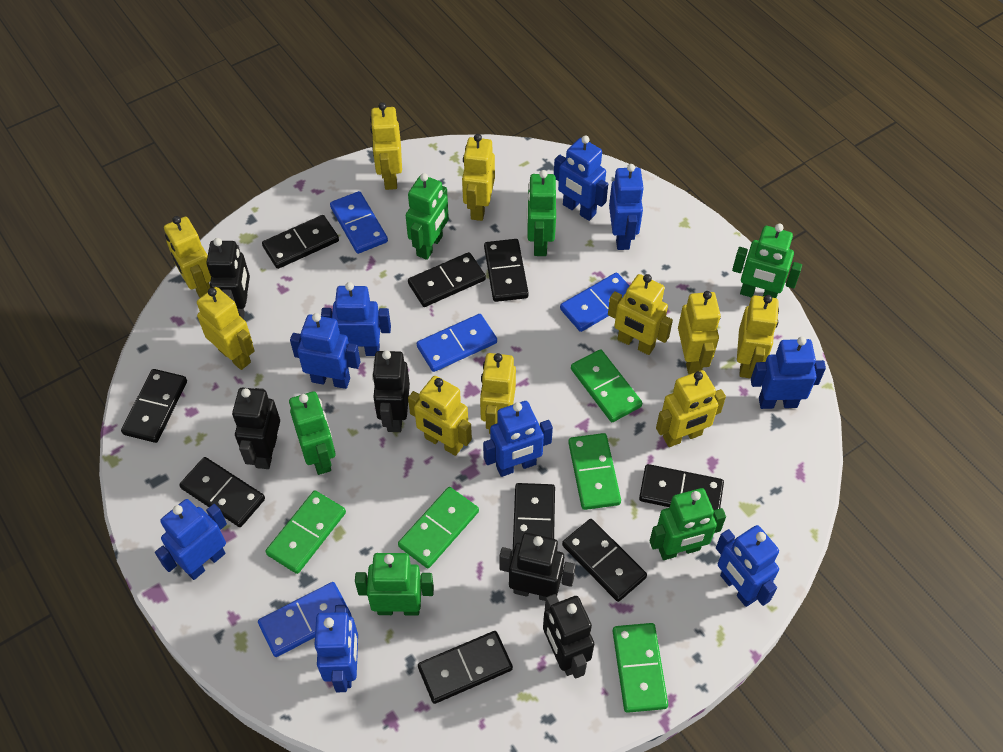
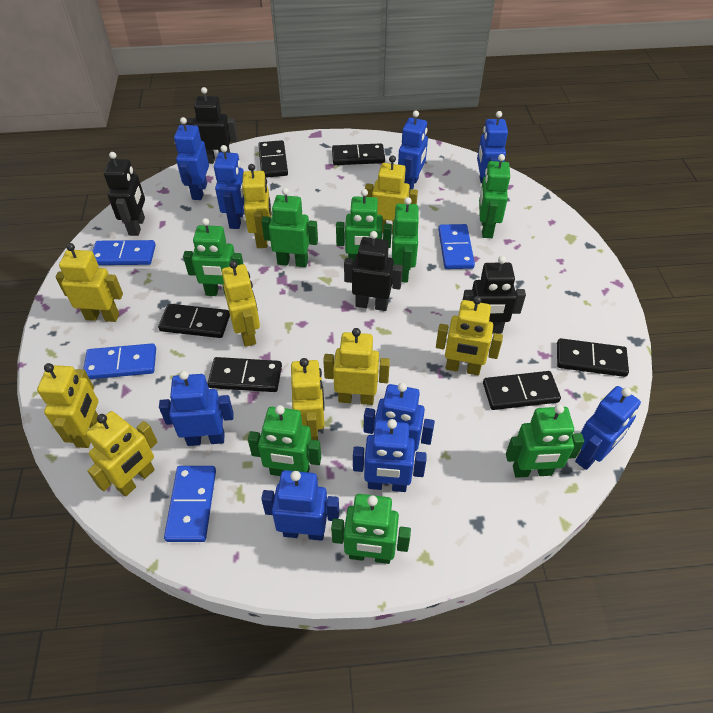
black domino: 9 -> 6
black robot: 5 -> 4
green domino: 5 -> 0
green robot: 6 -> 8
yellow robot: 10 -> 9

